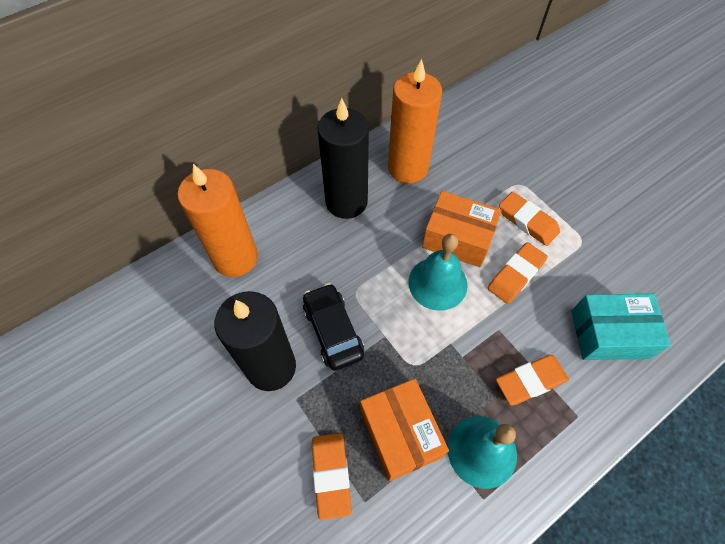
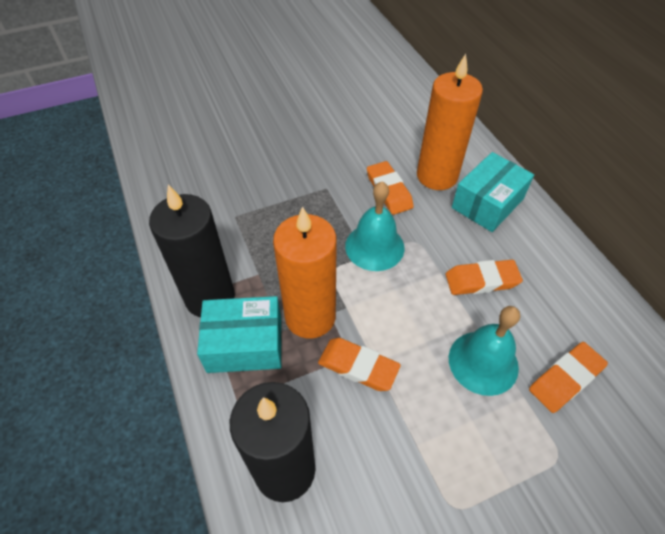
black car: 1 -> 0
orange box: 2 -> 0
turquoise box: 1 -> 2

